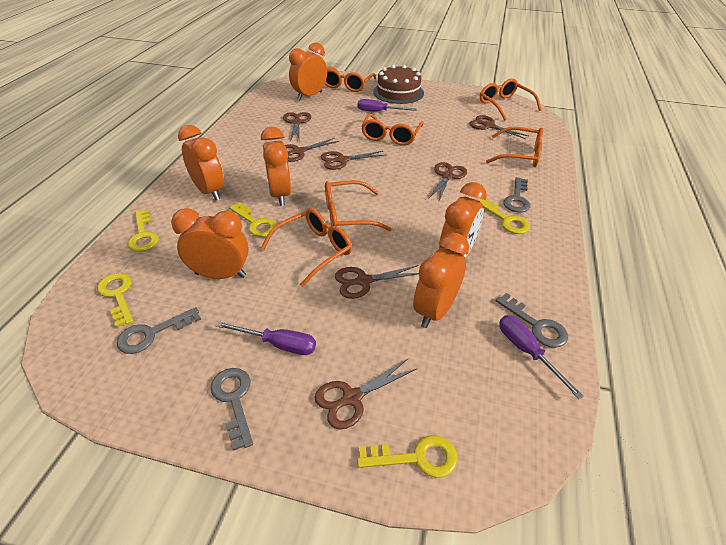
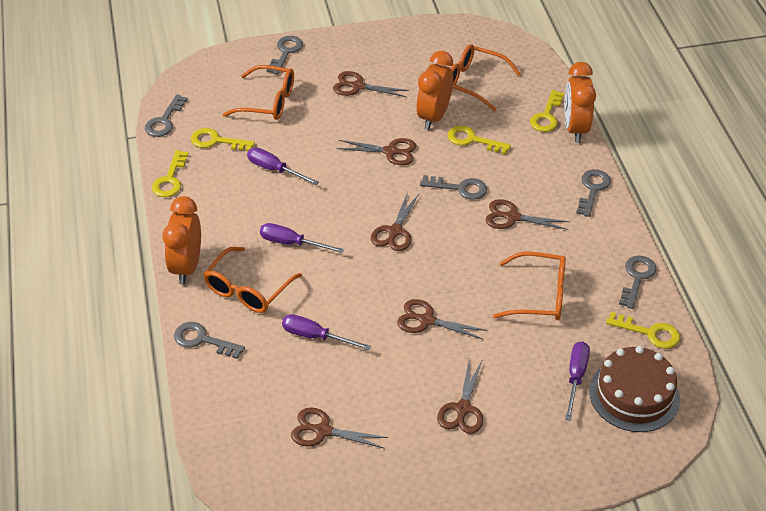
grey key: 4 -> 6
orange clock: 6 -> 3
orange glasses: 6 -> 4
purple screwdriver: 3 -> 4

